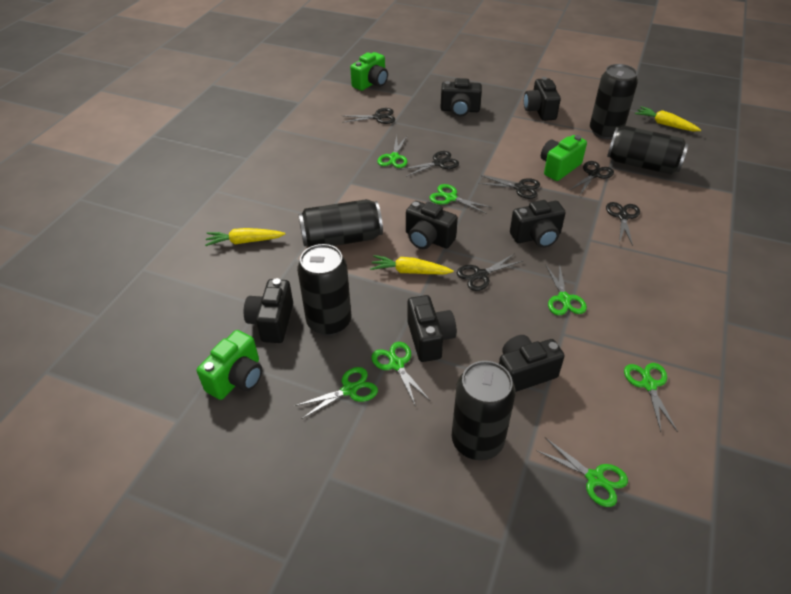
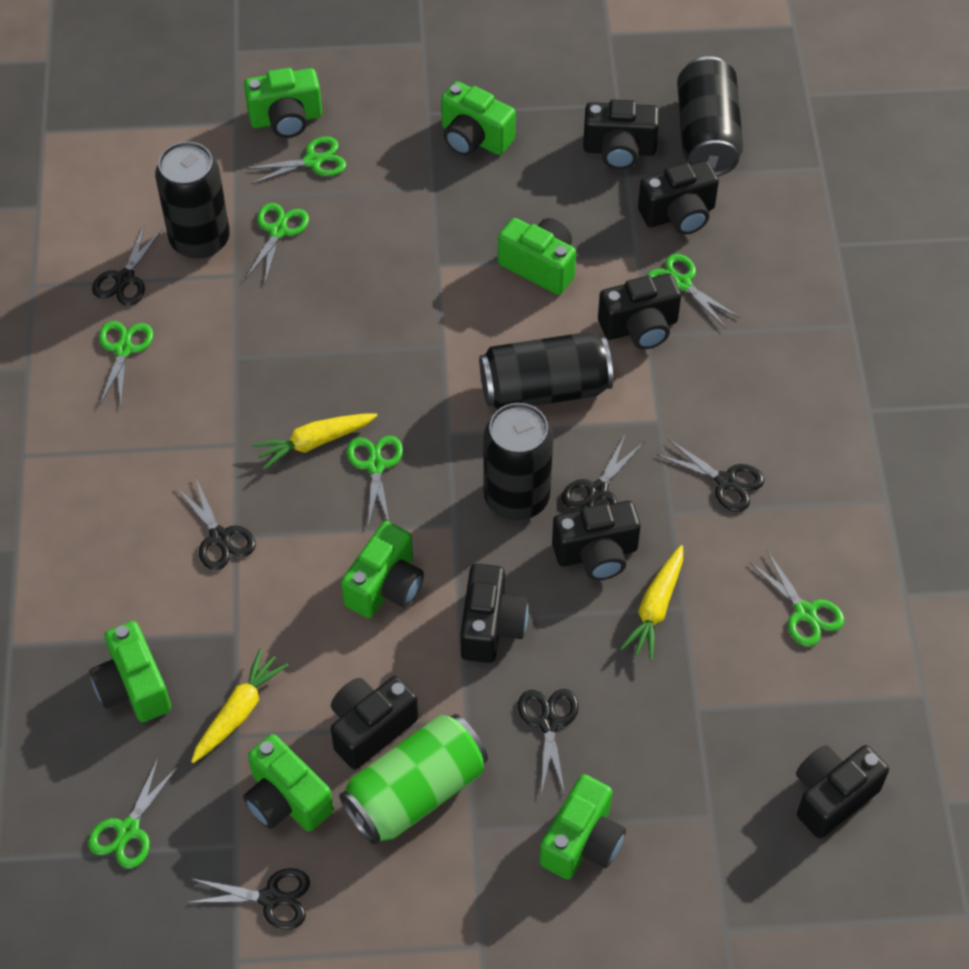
black can: 5 -> 4
green camera: 3 -> 7
green can: 0 -> 1

